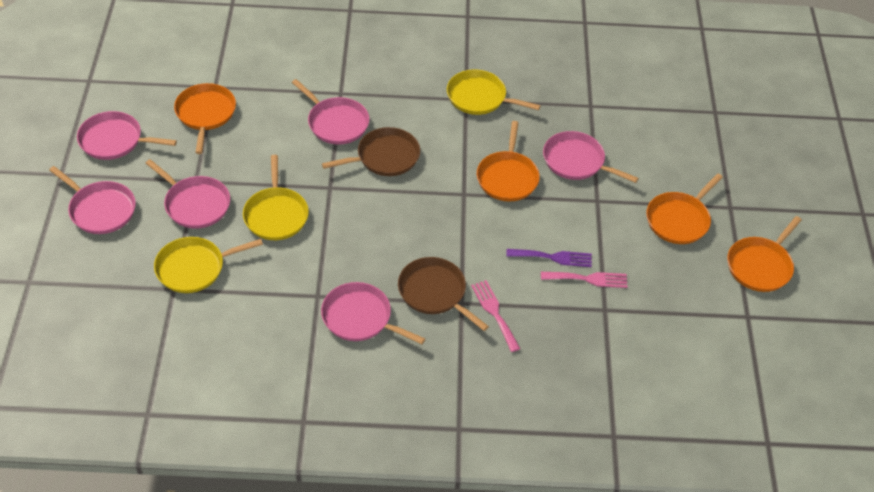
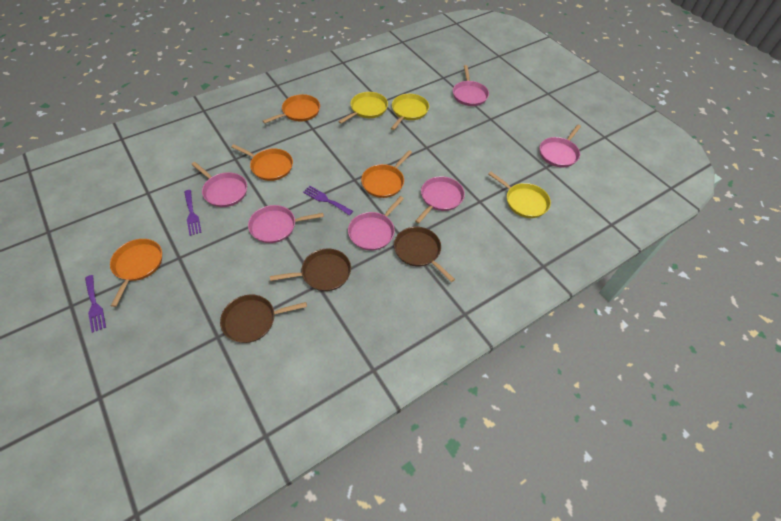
brown pan: 2 -> 3
pink fork: 2 -> 0
purple fork: 1 -> 3

